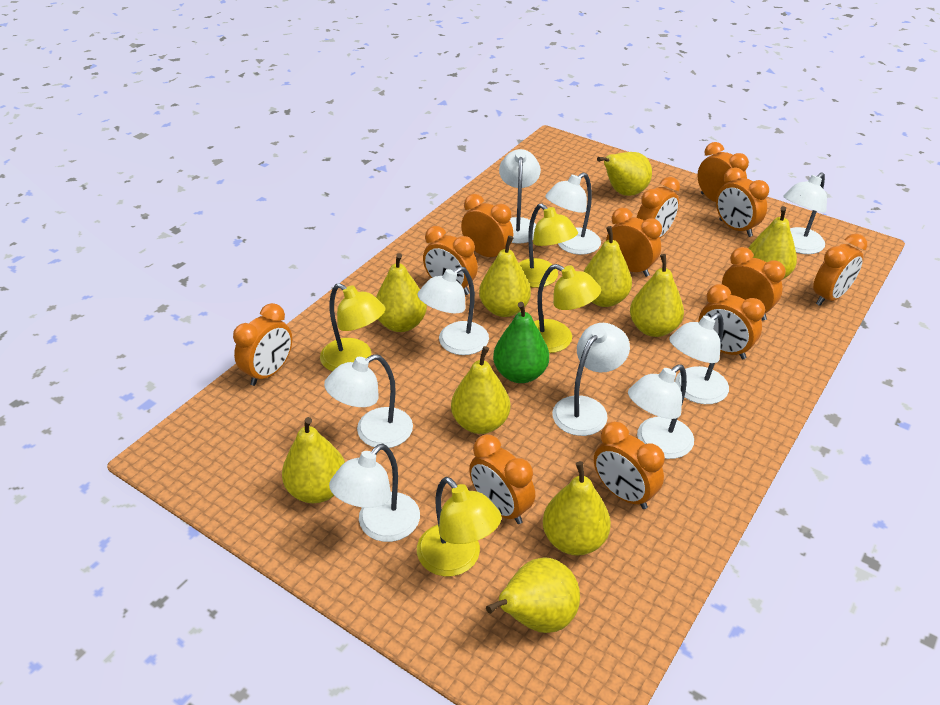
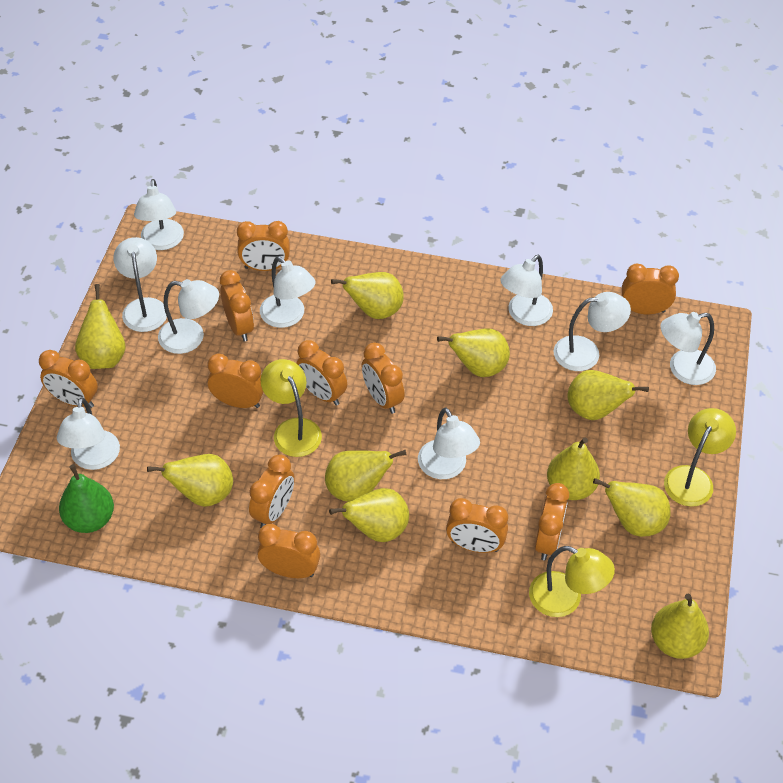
orange clock: 12 -> 11
yellow lamp: 4 -> 3

